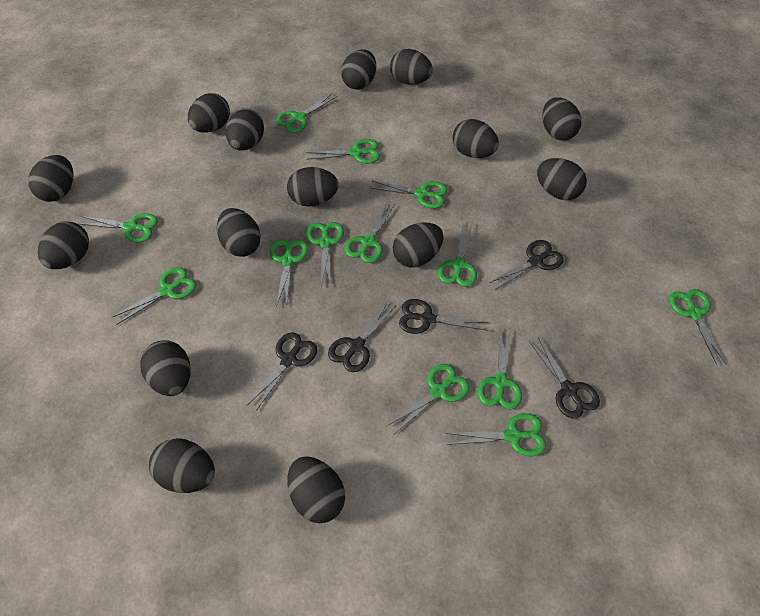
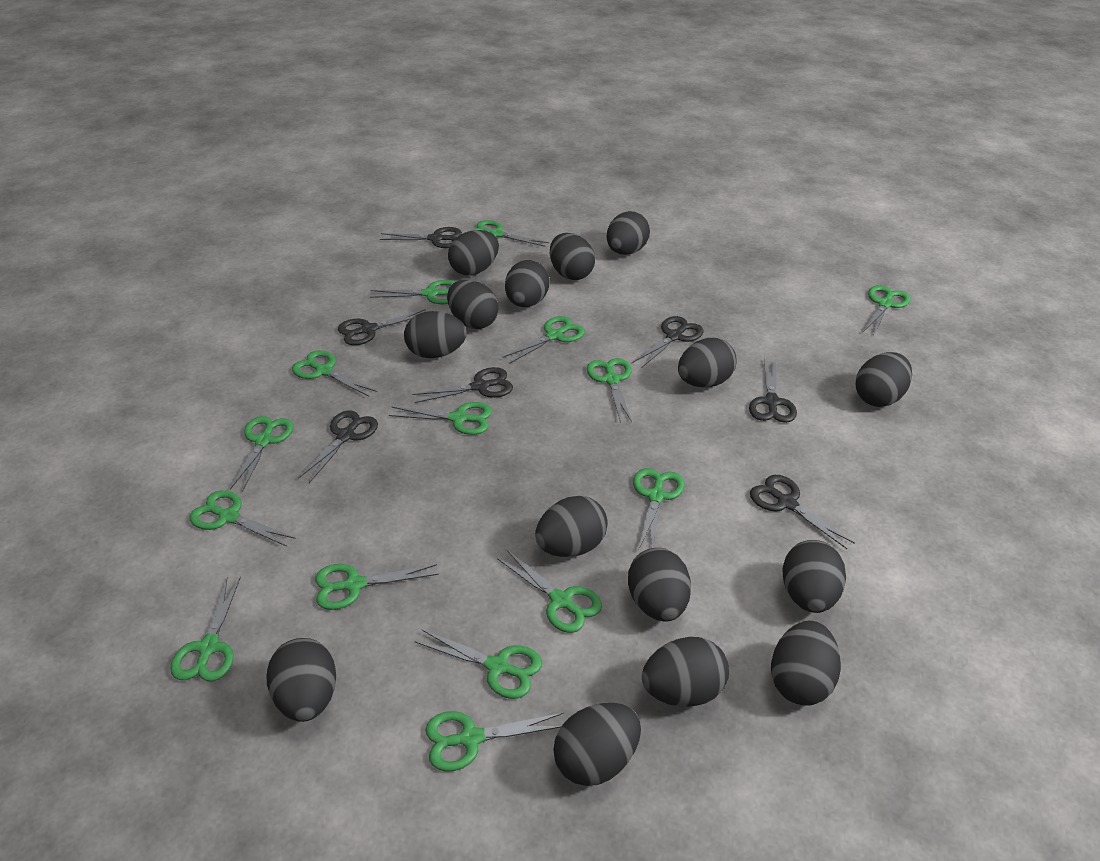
black scissors: 5 -> 7
green scissors: 13 -> 15

